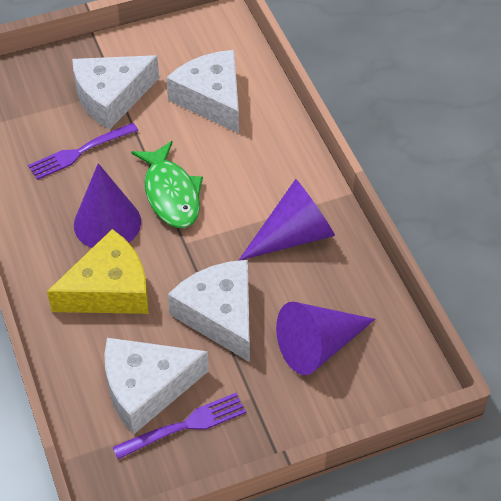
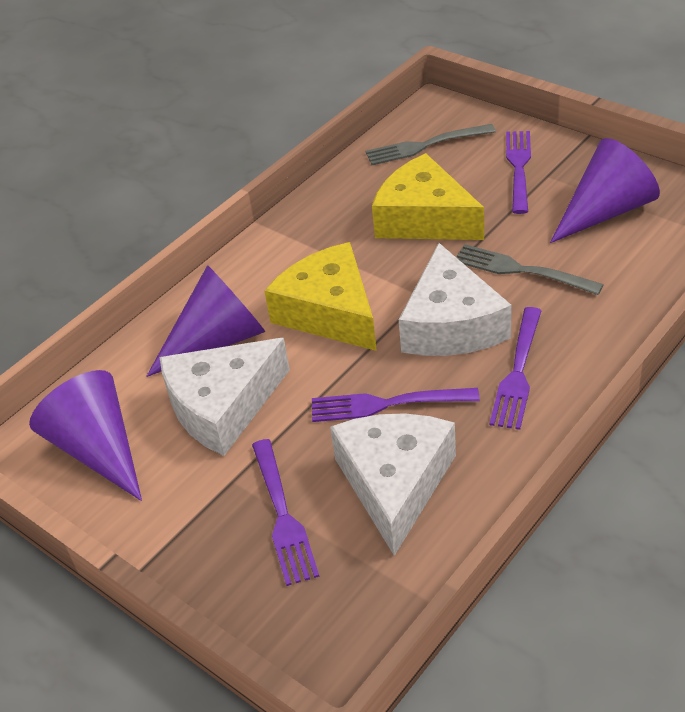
green fish: 1 -> 0
grey fork: 0 -> 2
purple fork: 2 -> 4
white cheese: 4 -> 3
yellow cheese: 1 -> 2

